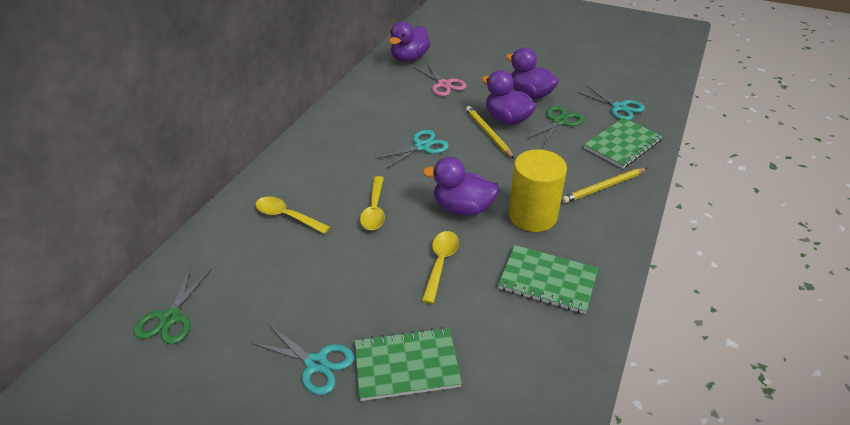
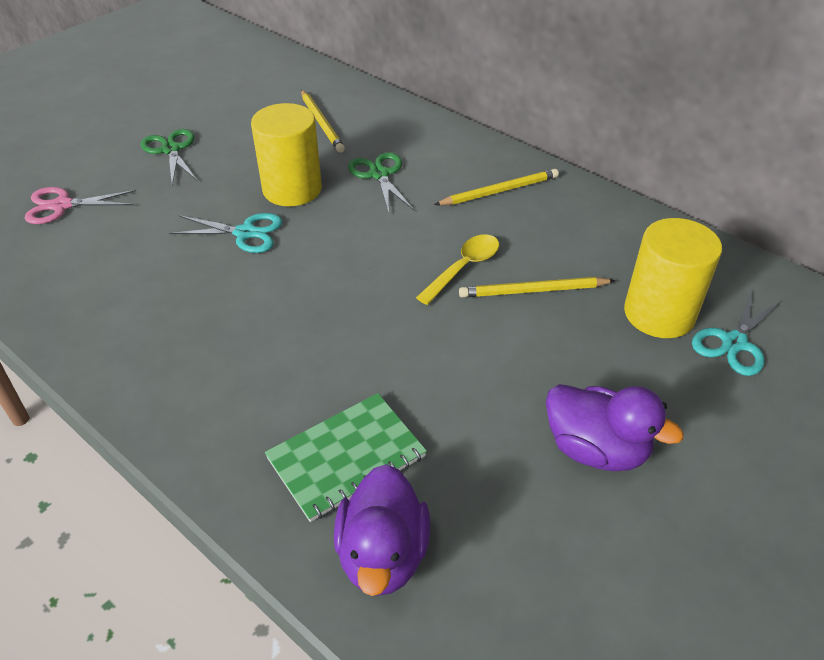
green notebook: 3 -> 1
purple duck: 4 -> 2
turquoise scissors: 3 -> 2
yellow cylinder: 1 -> 2
yellow pencil: 2 -> 3
yellow spoon: 3 -> 1

